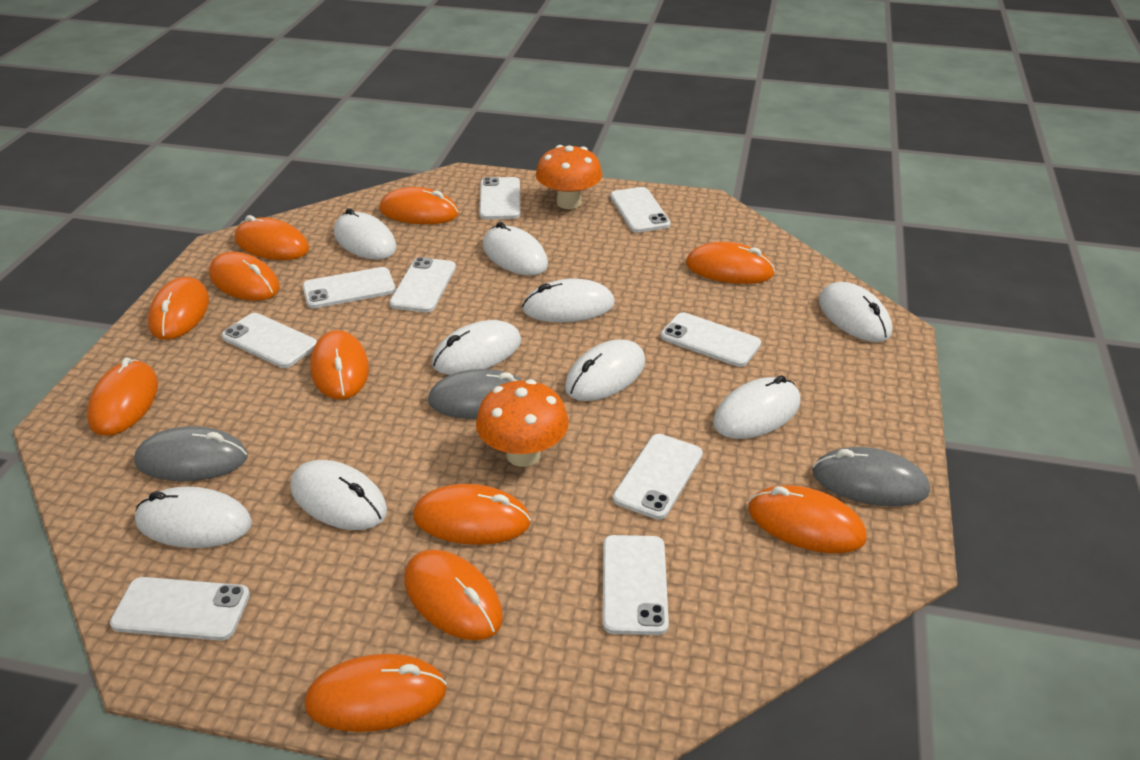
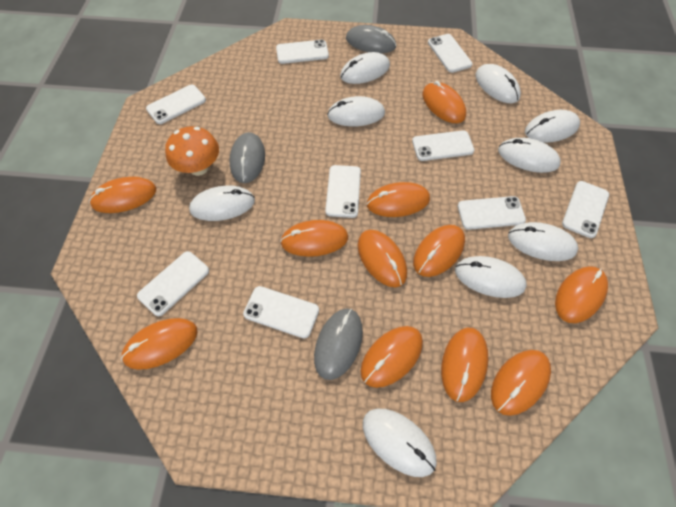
orange mushroom: 2 -> 1

